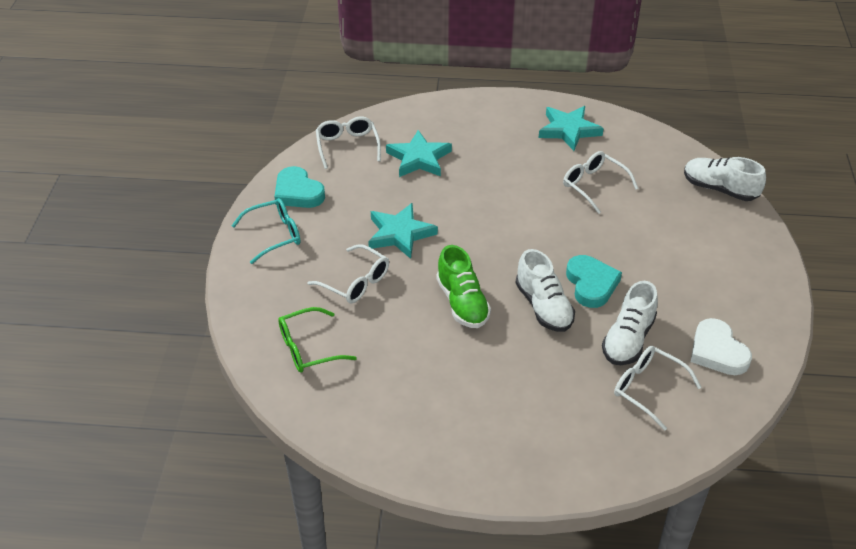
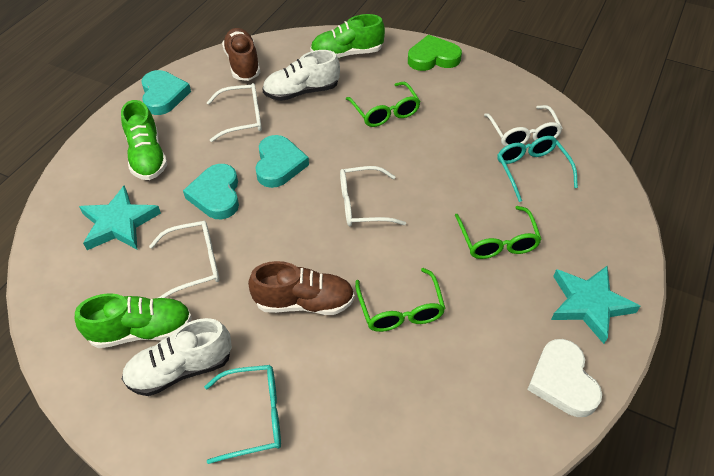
brown shoe: 0 -> 2
green glasses: 1 -> 3
green heart: 0 -> 1
green shoe: 1 -> 3
turquoise glasses: 1 -> 2
turquoise heart: 2 -> 3
turquoise star: 3 -> 2
white shoe: 3 -> 2

